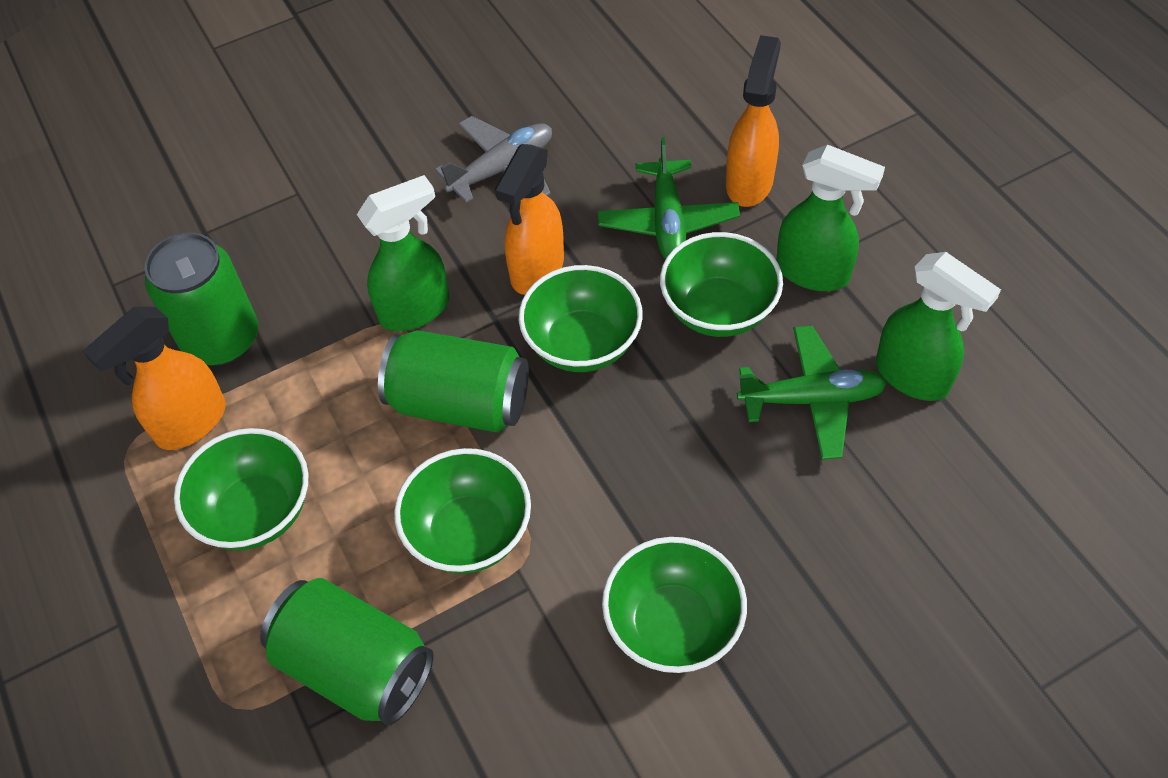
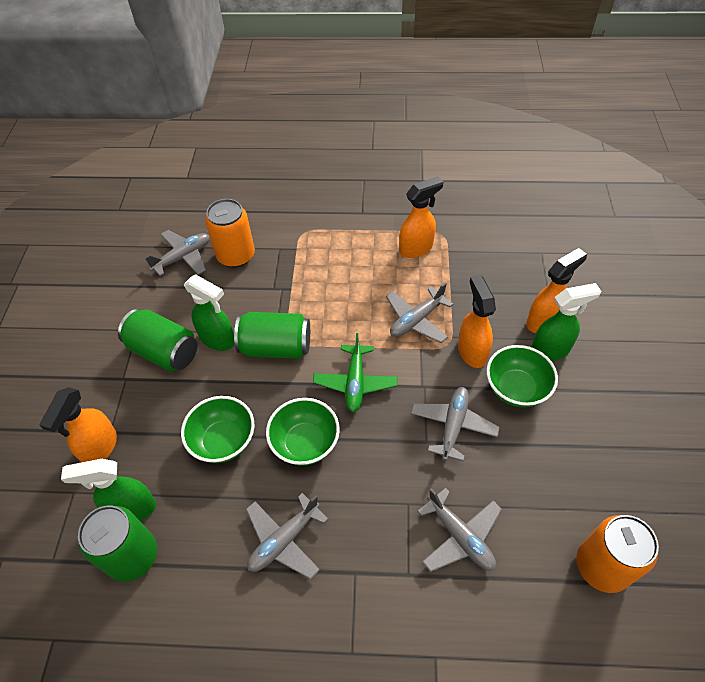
green bowl: 5 -> 3
green plane: 2 -> 1
grey plane: 1 -> 5
orange can: 0 -> 2
orange spray bottle: 3 -> 4

